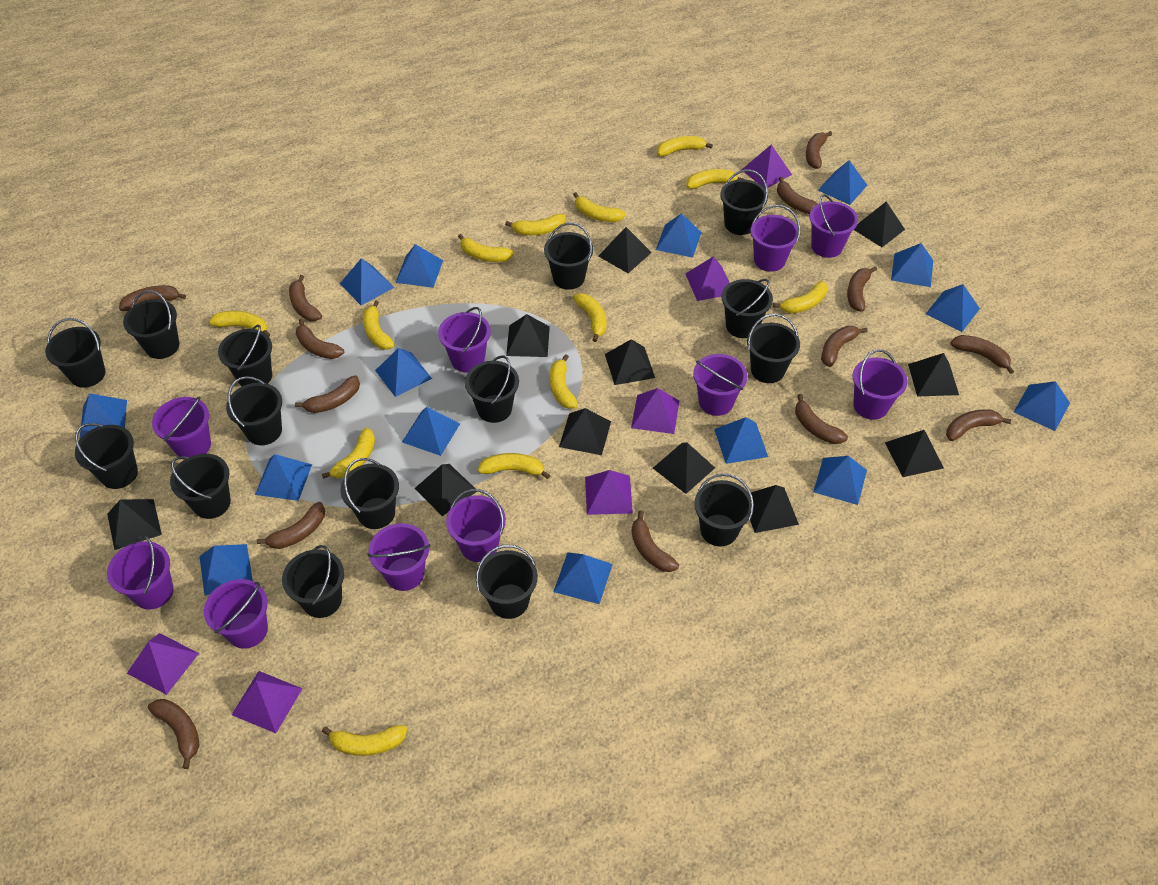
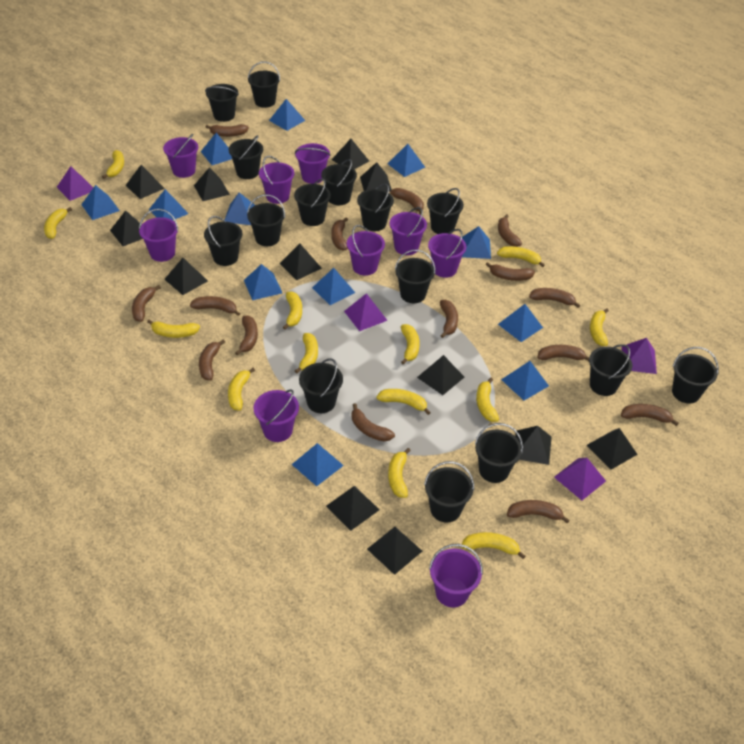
black pyramid: 11 -> 12
blue pyramid: 15 -> 12
brown banana: 14 -> 15
purple bucket: 10 -> 9
purple pyramid: 6 -> 4

